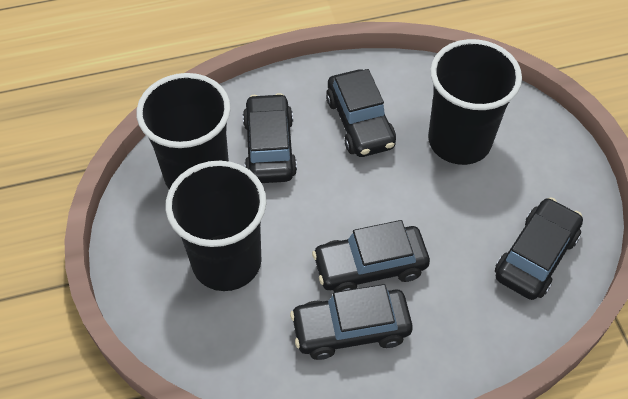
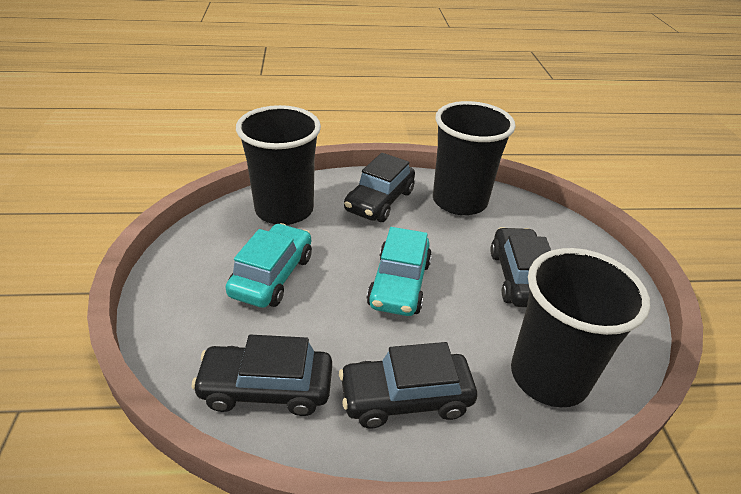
black car: 5 -> 4
turquoise car: 0 -> 2

